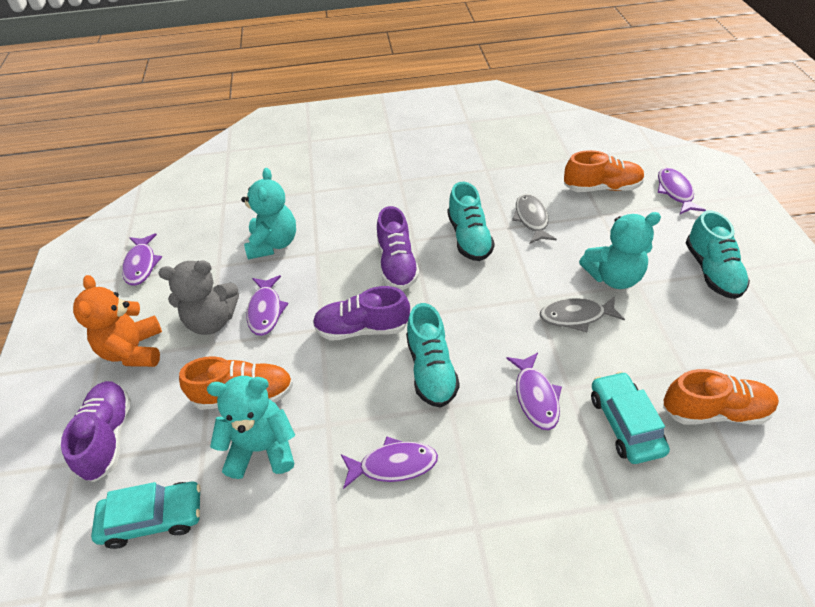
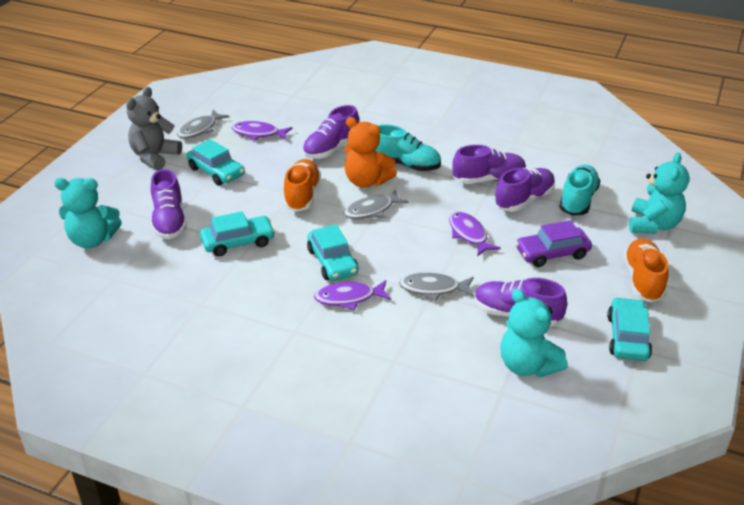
grey fish: 2 -> 3
orange shoe: 3 -> 2
purple car: 0 -> 1
purple fish: 5 -> 3
purple shoe: 3 -> 5
turquoise car: 2 -> 4
turquoise shoe: 3 -> 2

